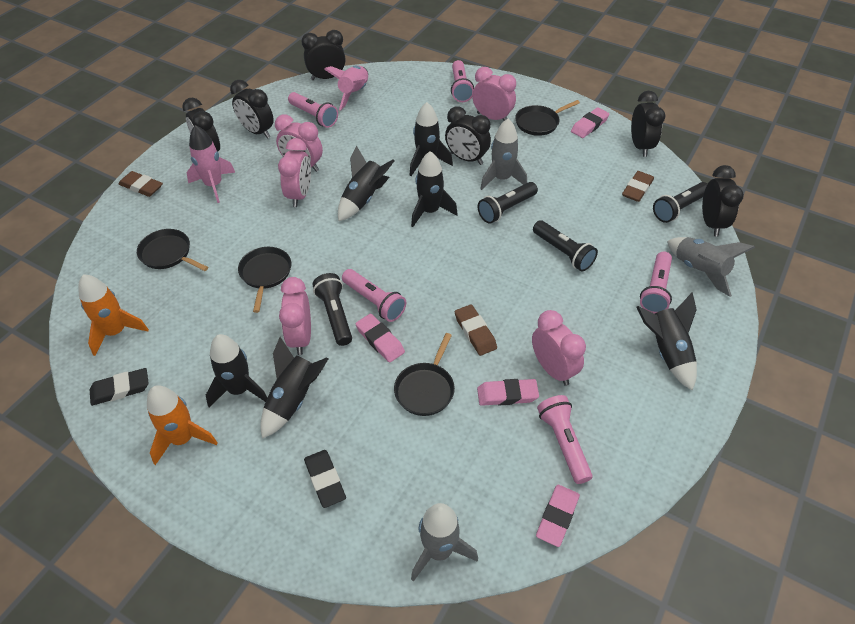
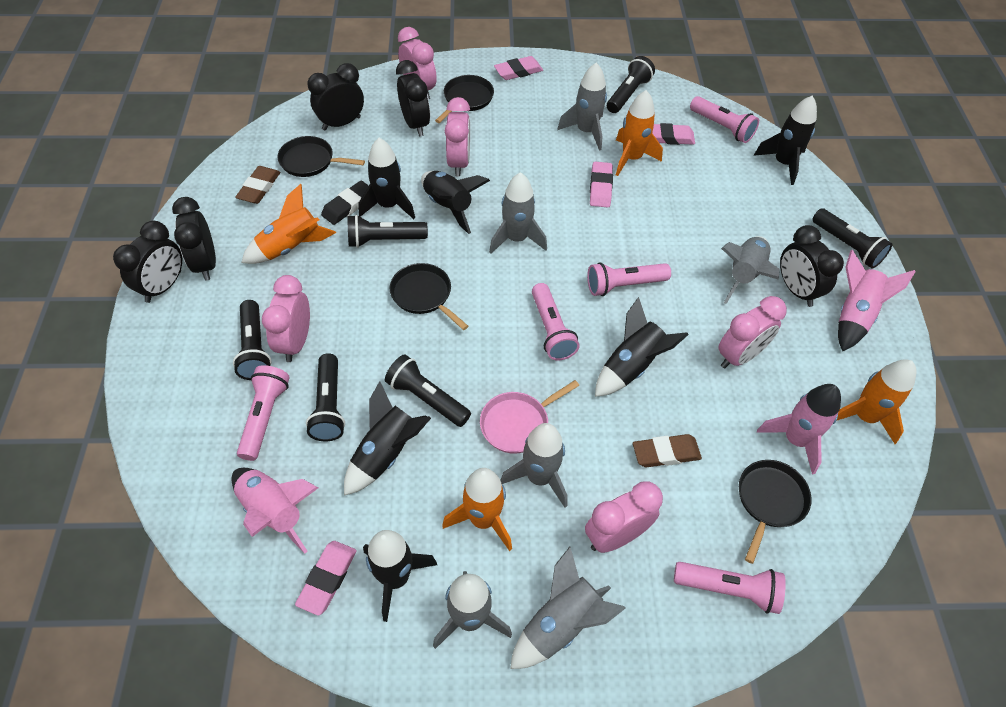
black clock: 6 -> 5
black eraser: 2 -> 1
black flashlight: 4 -> 6
brown eraser: 3 -> 2
grey rocket: 3 -> 6
orange rocket: 2 -> 4
pink pan: 0 -> 1
pink rocket: 2 -> 3

